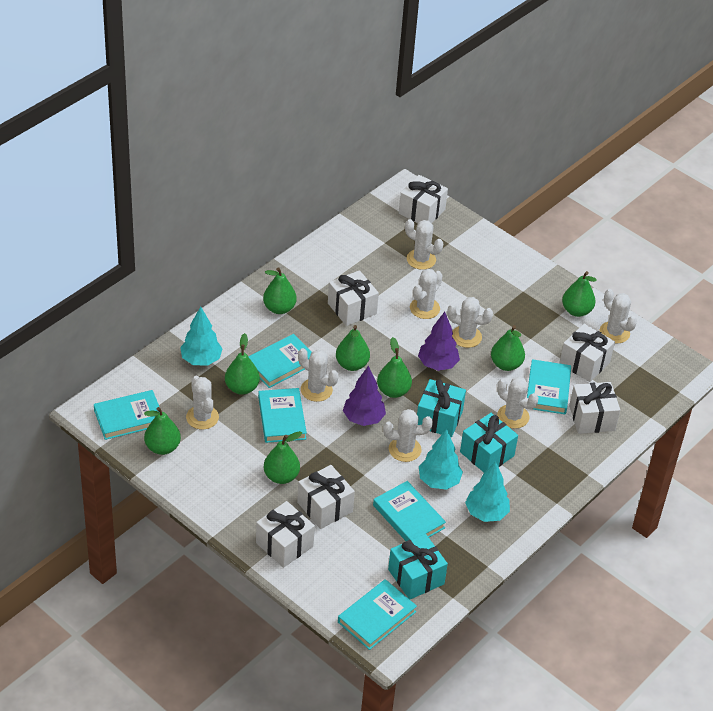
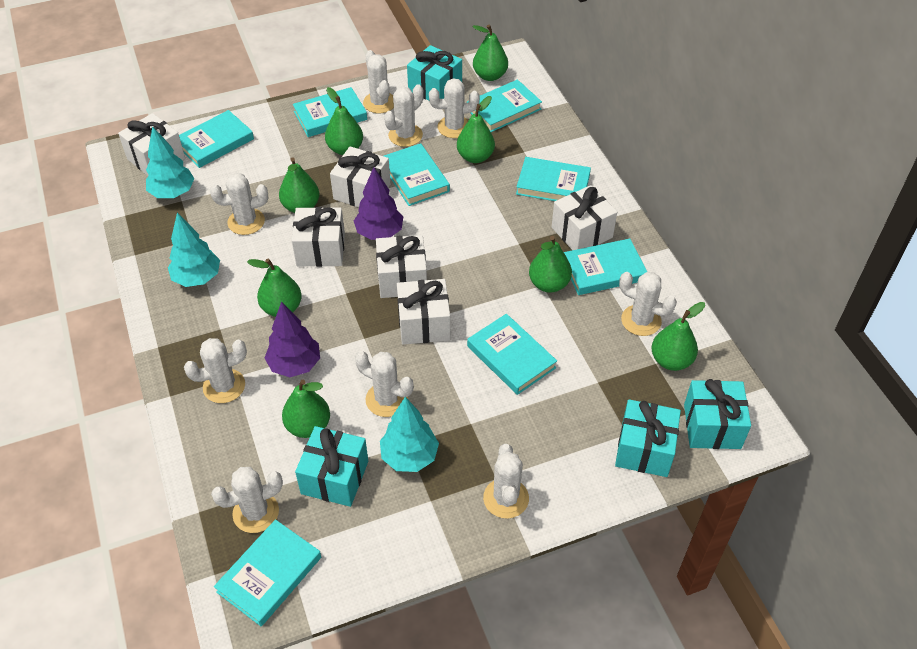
turquoise book: 6 -> 8
turquoise gift: 3 -> 4
white cactus: 8 -> 9

